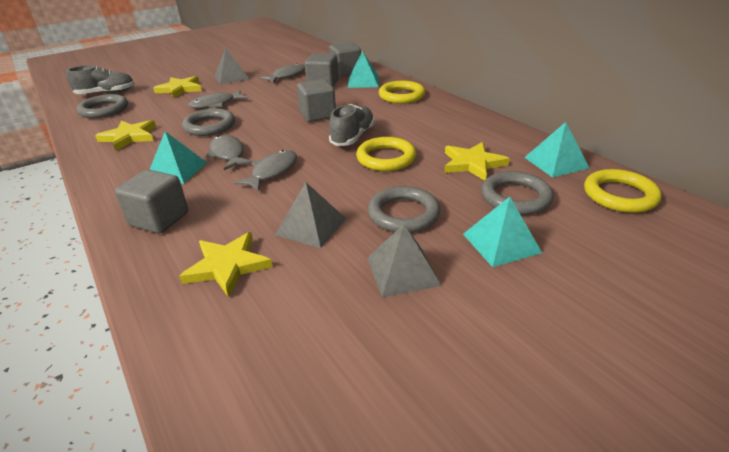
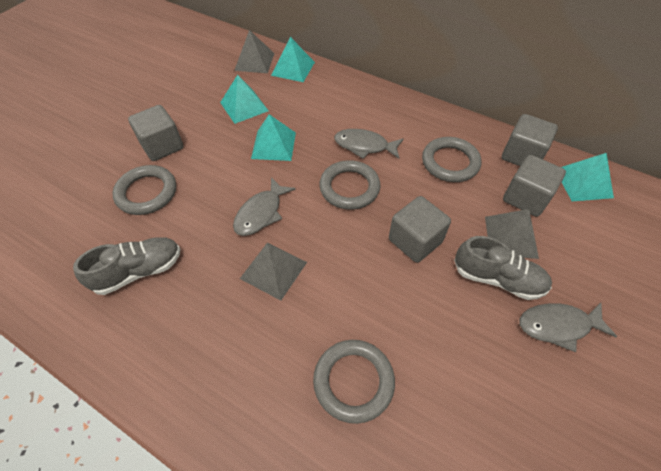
grey fish: 4 -> 3
yellow ring: 3 -> 0
yellow star: 4 -> 0

